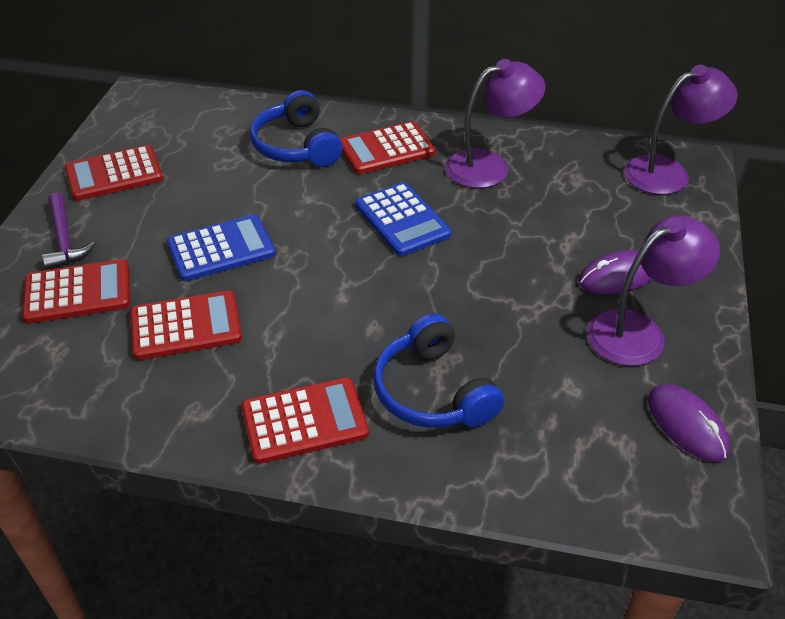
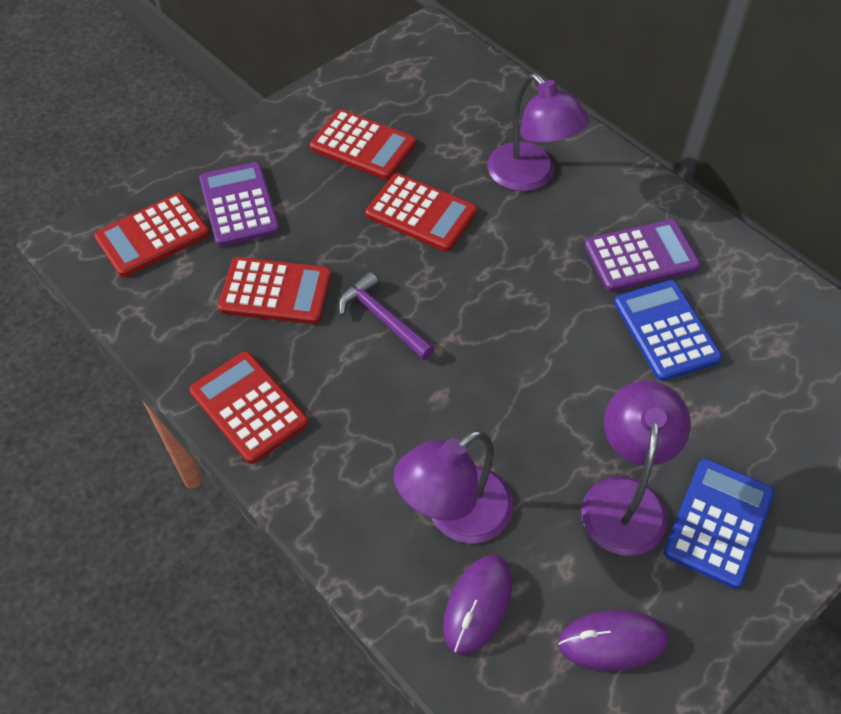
blue headphones: 2 -> 0
purple calculator: 0 -> 2

